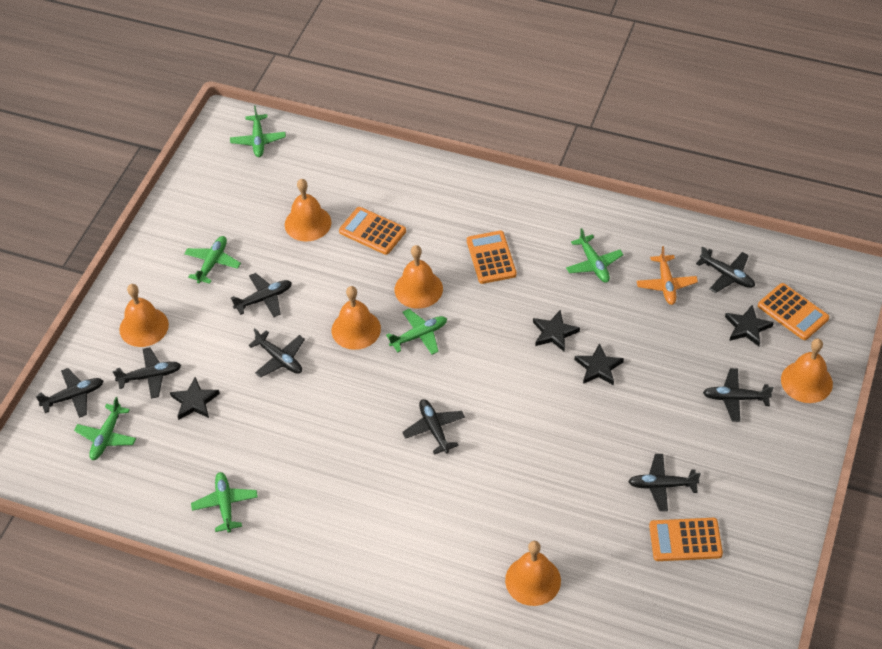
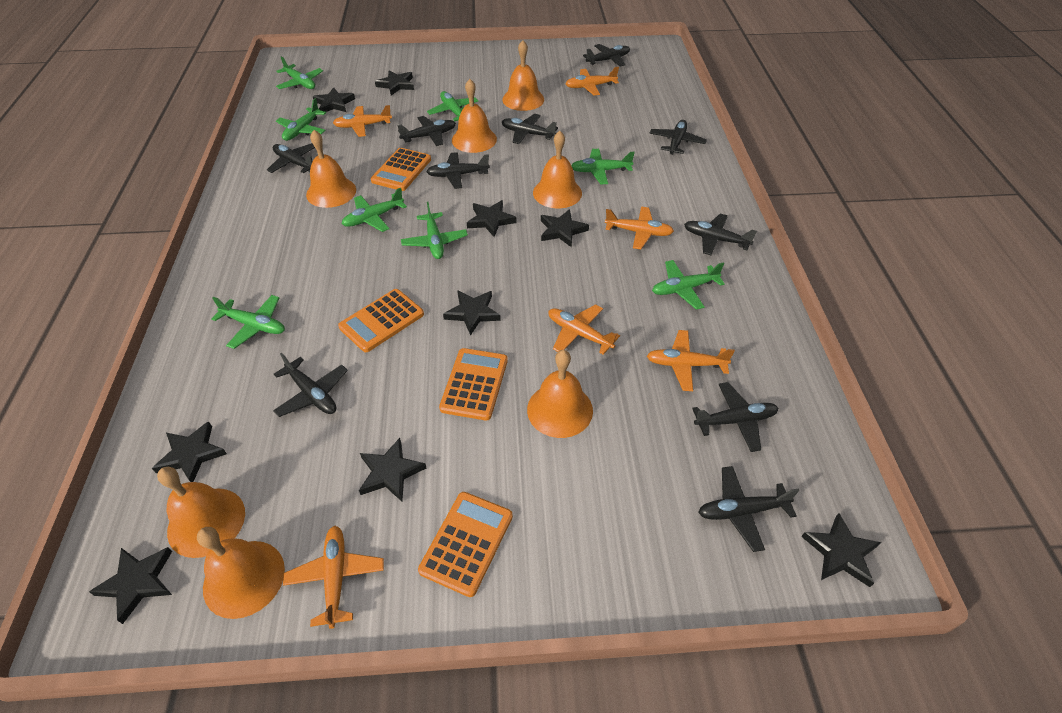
black plane: 8 -> 10
black star: 4 -> 9
green plane: 6 -> 8
orange bell: 6 -> 7
orange plane: 1 -> 6

